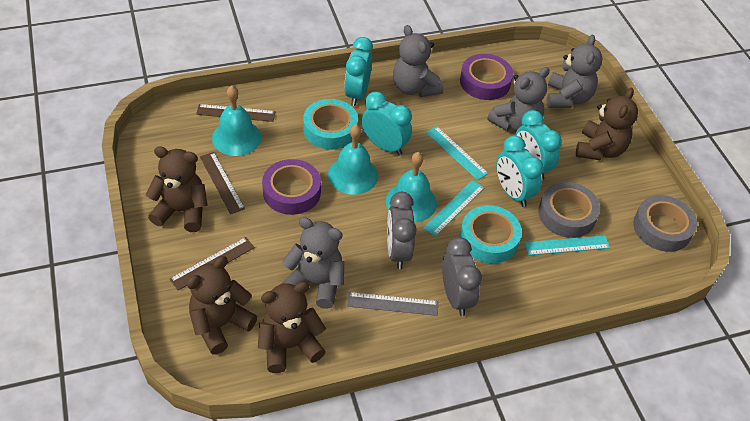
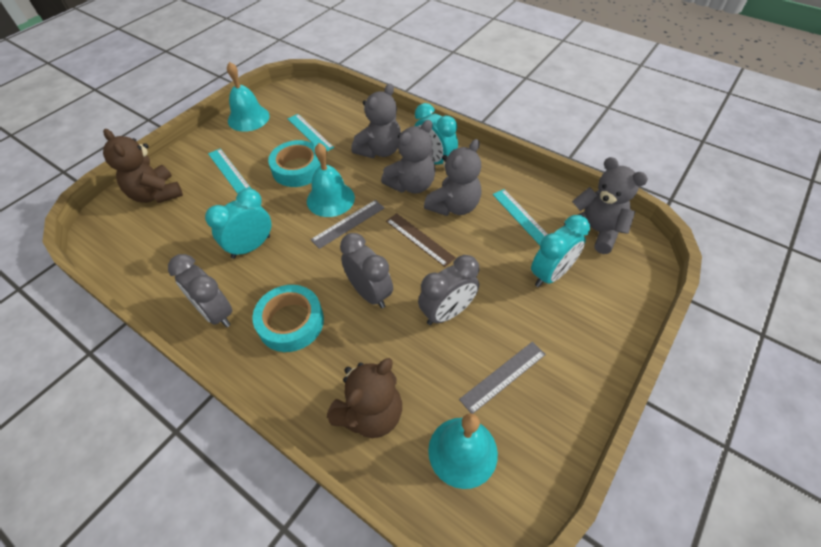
brown ruler: 3 -> 1
brown teddy bear: 4 -> 2
grey clock: 2 -> 3
grey ruler: 1 -> 2
grey tape: 2 -> 0
purple tape: 2 -> 0
turquoise clock: 4 -> 3

